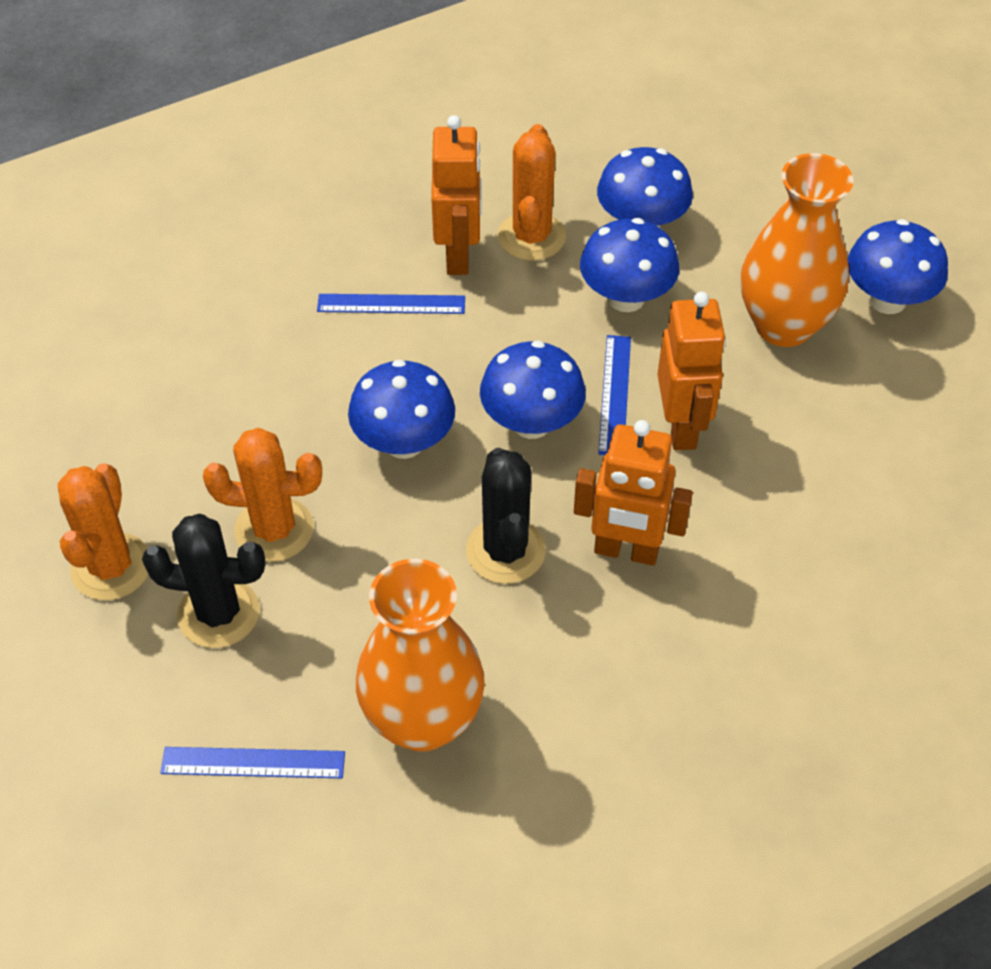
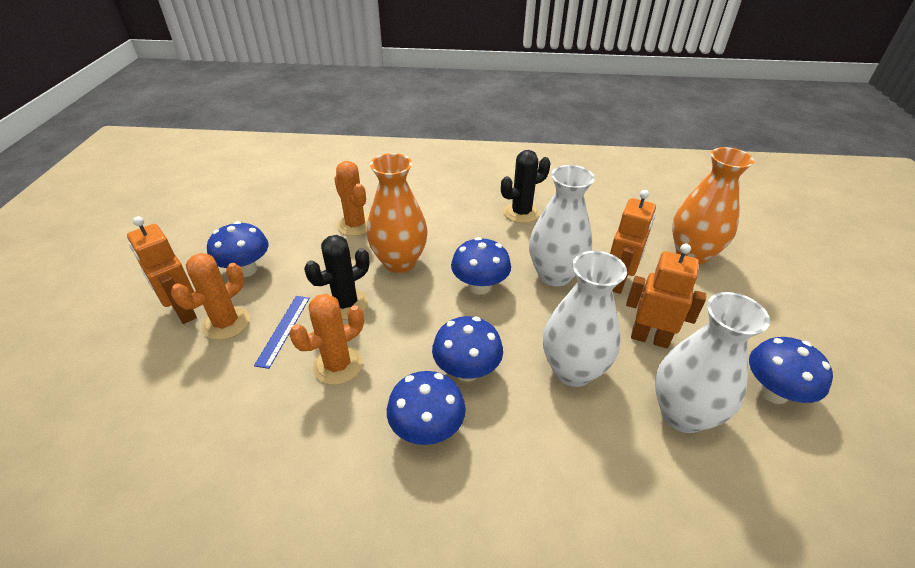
blue ruler: 3 -> 1
white vase: 0 -> 3

